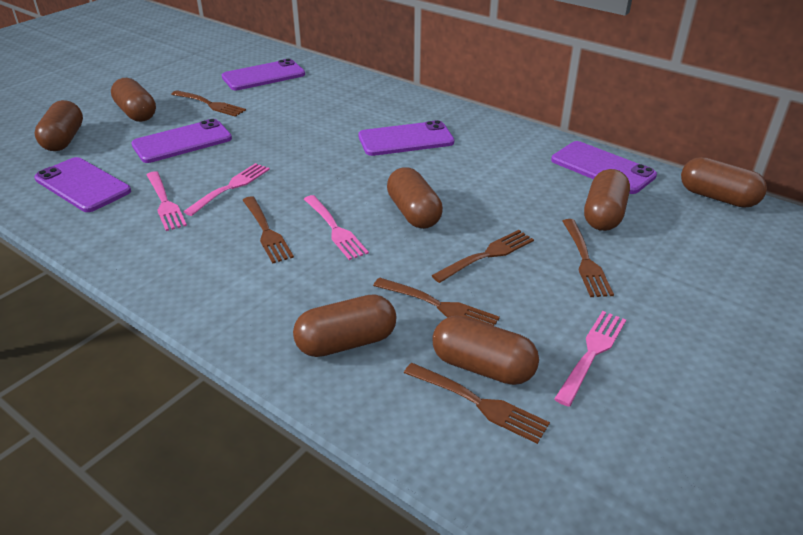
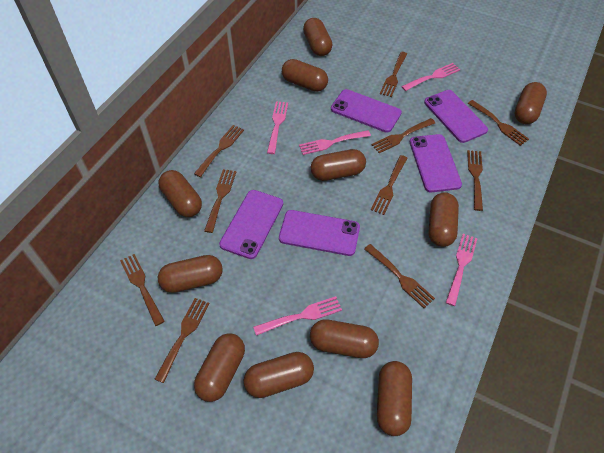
brown capsule: 7 -> 11
brown fork: 6 -> 10
pink fork: 4 -> 5

